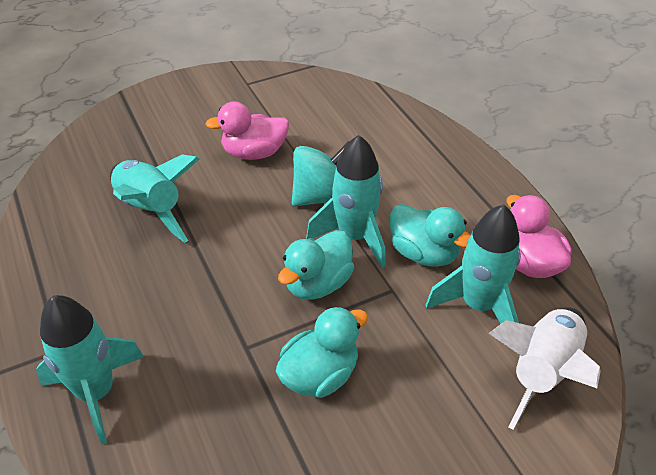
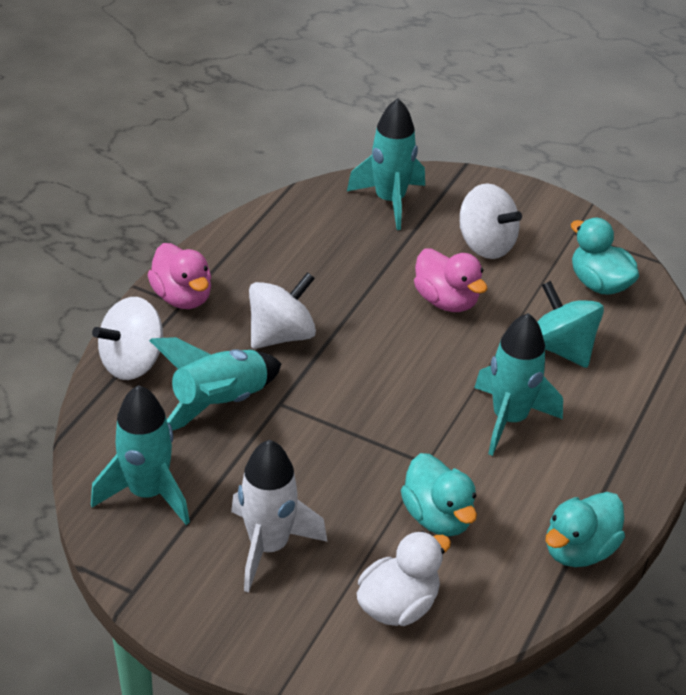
white duck: 0 -> 1
white spinning top: 0 -> 3

